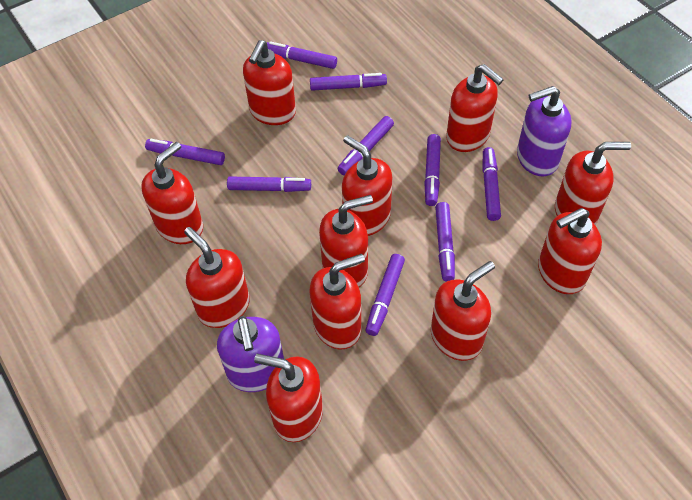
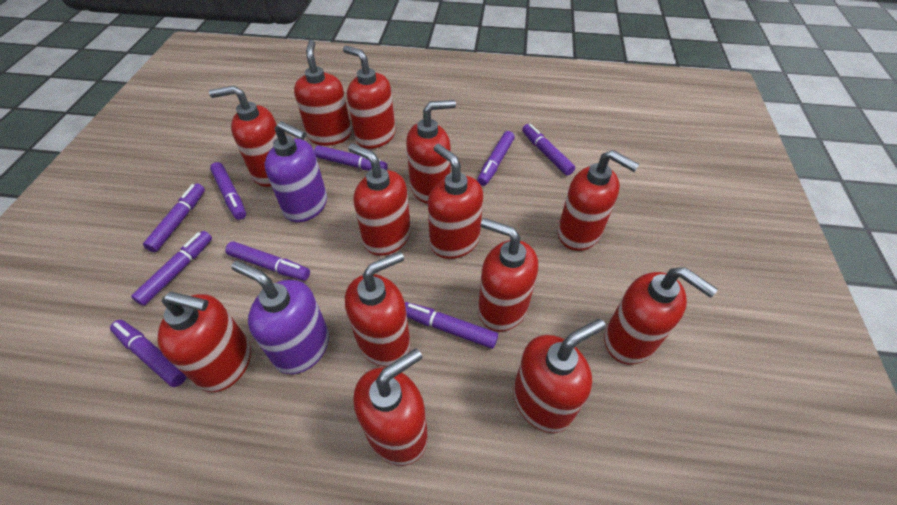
red soap dispenser: 11 -> 13

